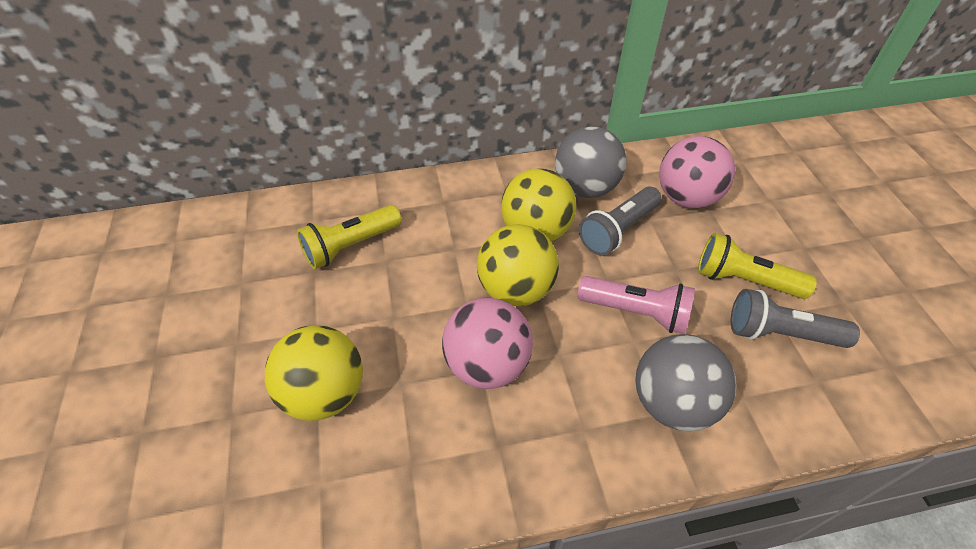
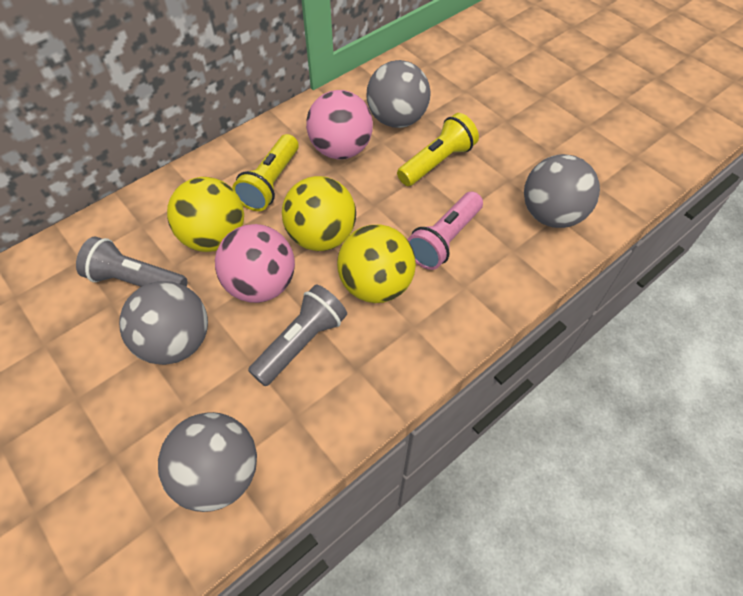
grey ball: 2 -> 4

